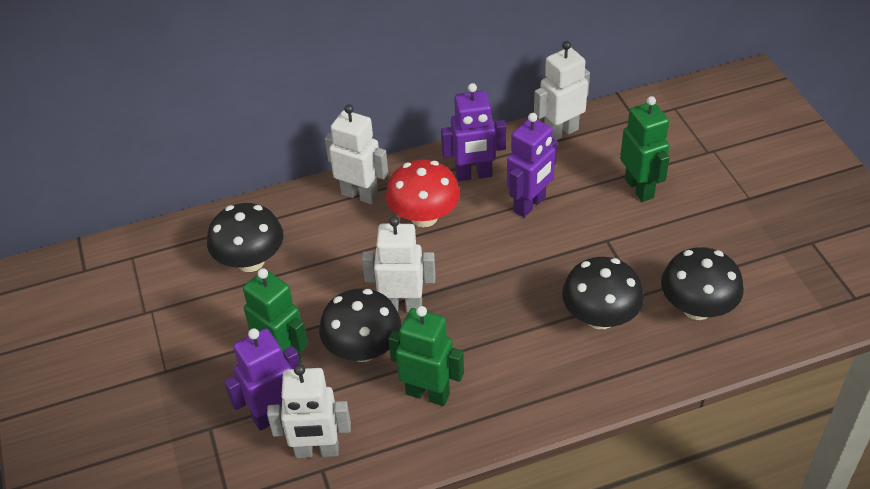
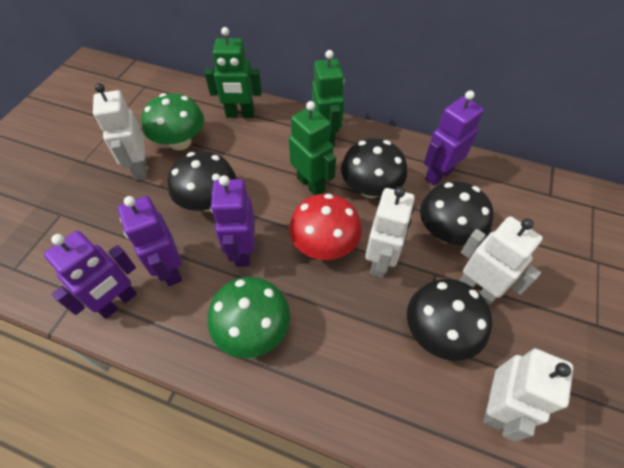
green mushroom: 0 -> 2
purple robot: 3 -> 4

